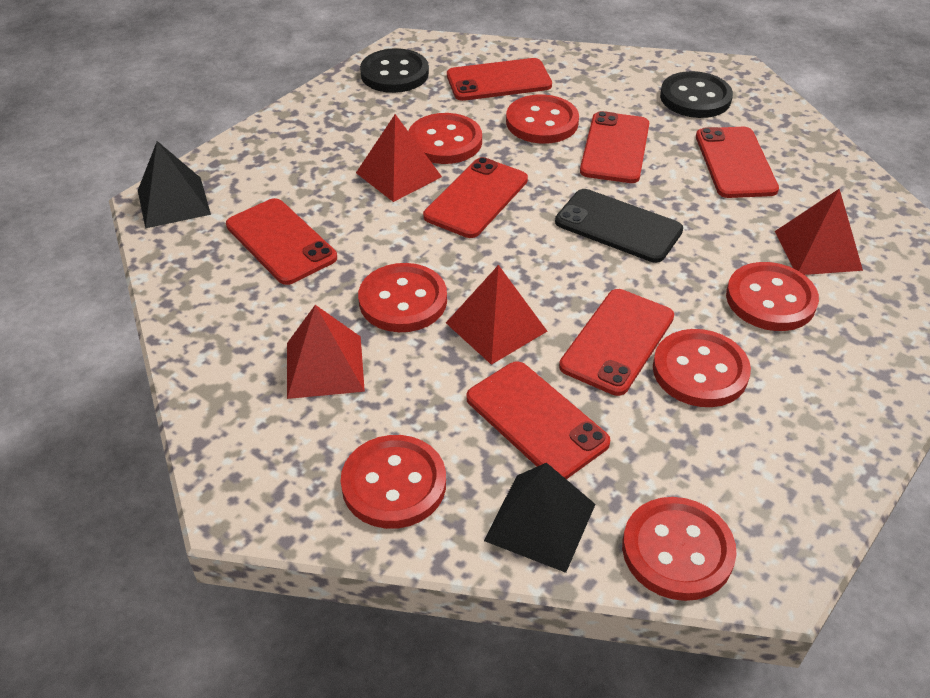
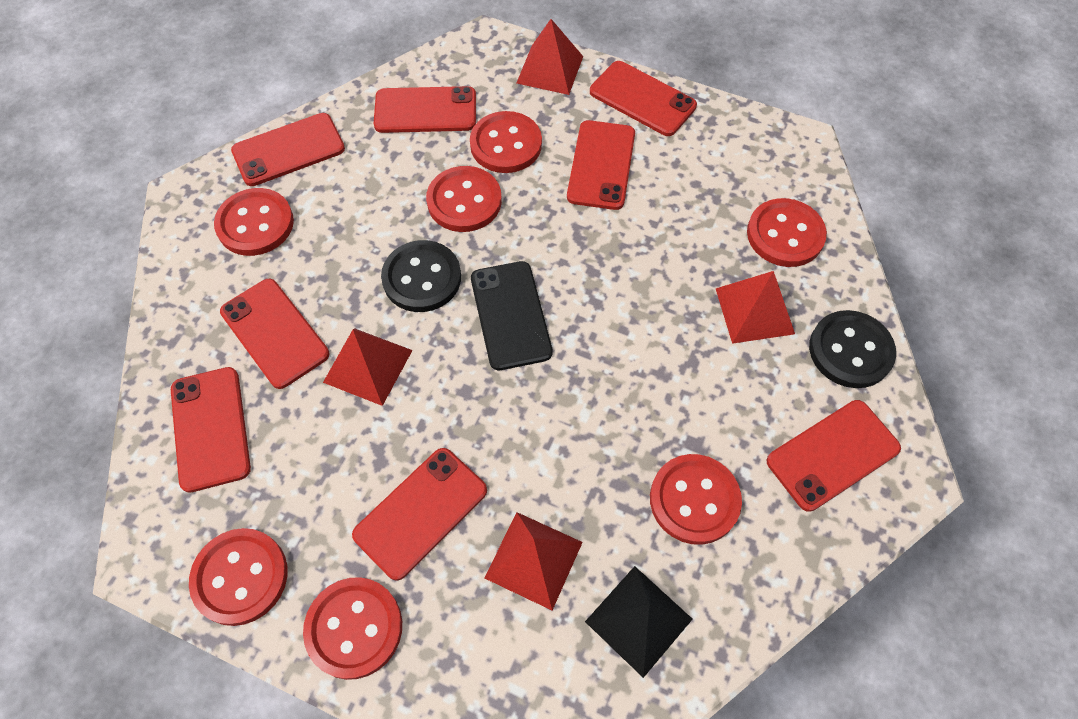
black pyramid: 2 -> 1
red phone: 7 -> 8

